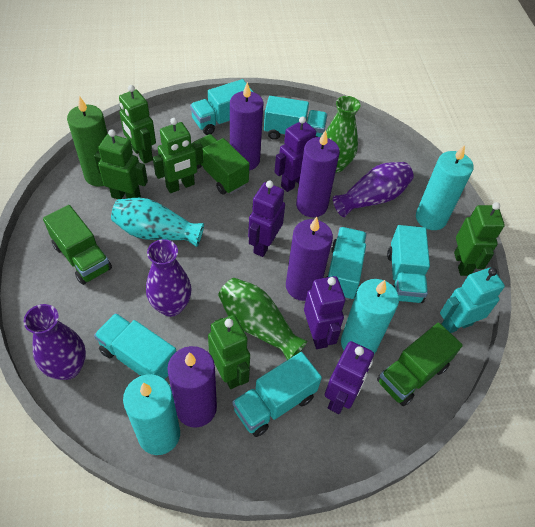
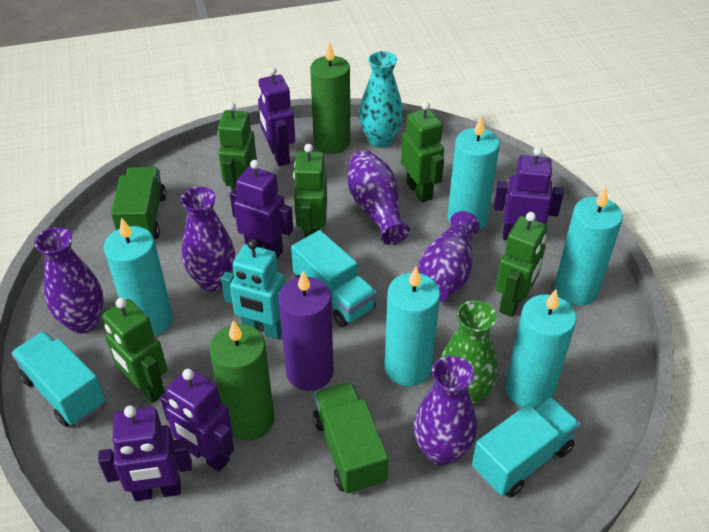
green candle: 1 -> 2
green truck: 3 -> 2
green vase: 2 -> 1
purple candle: 4 -> 1
purple robot: 4 -> 5
purple vase: 3 -> 5
turquoise candle: 3 -> 5
turquoise truck: 6 -> 3

